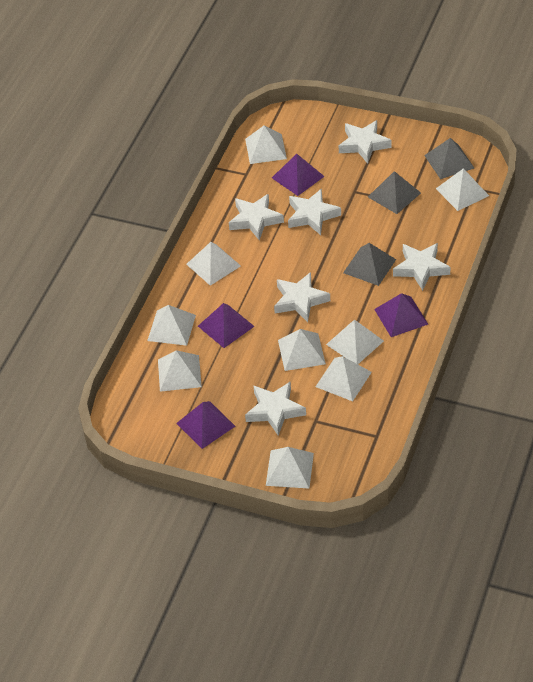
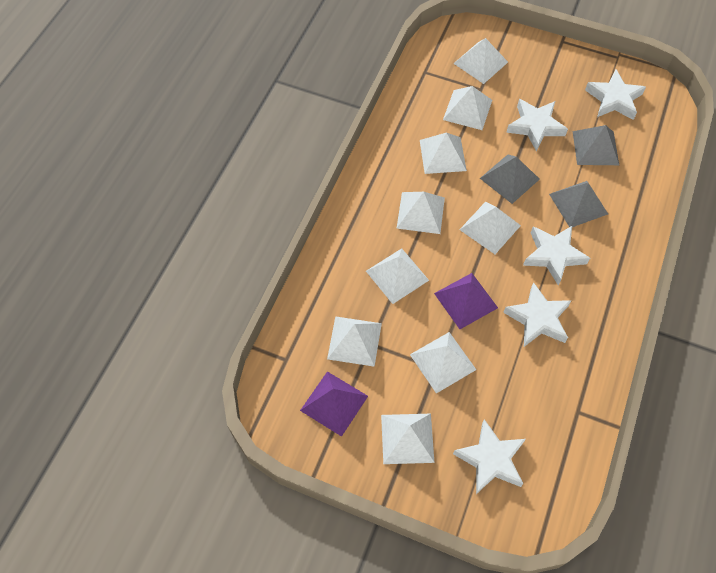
purple pyramid: 4 -> 2
white star: 6 -> 5

